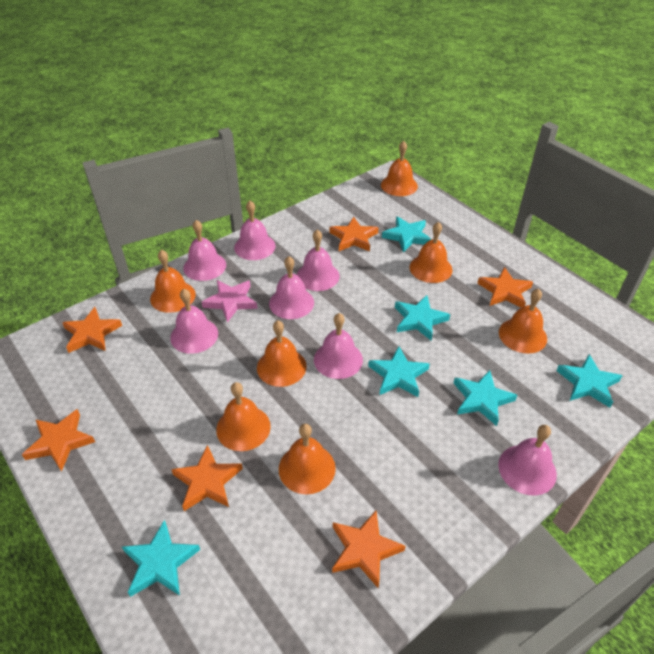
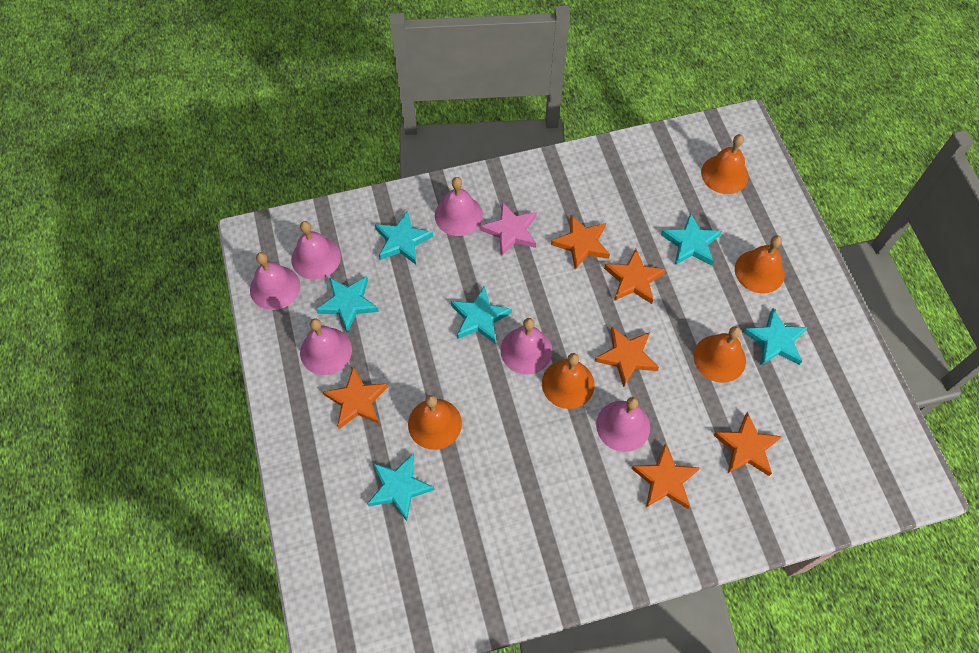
orange bell: 7 -> 5
pink bell: 7 -> 6

